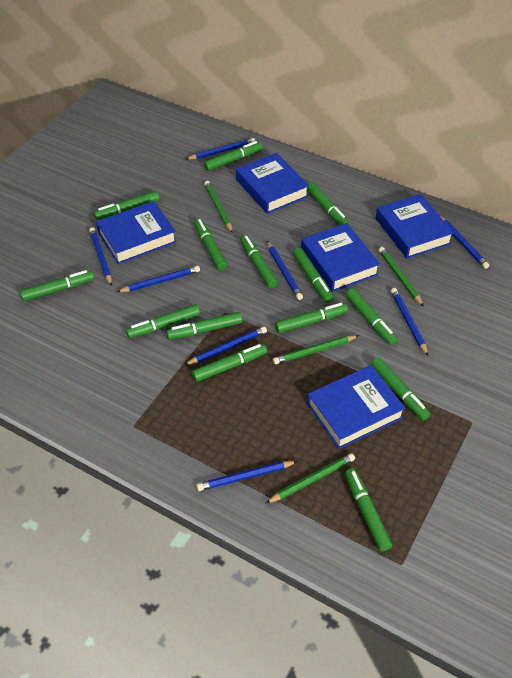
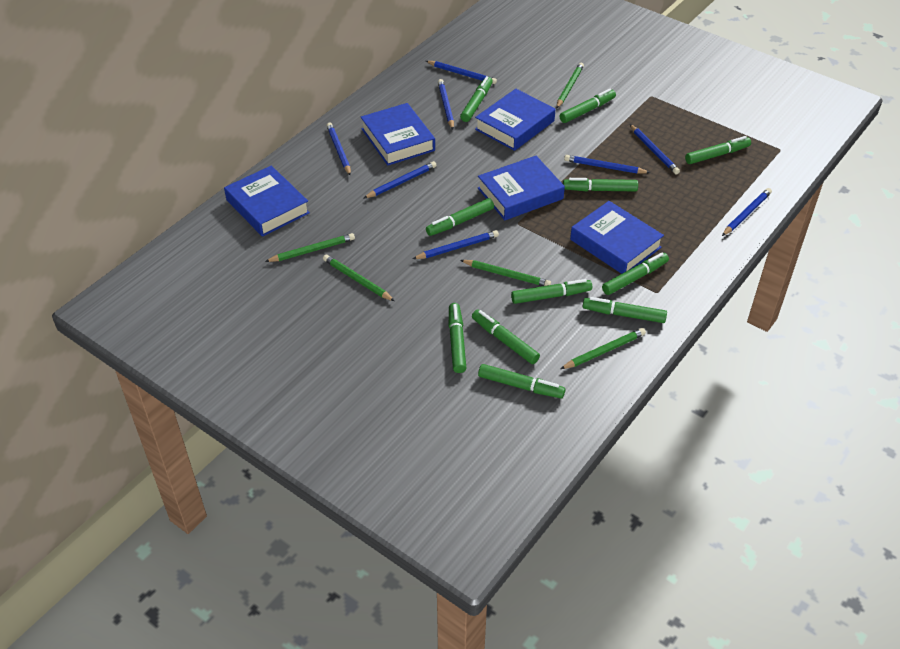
green marker: 14 -> 11
green pencil: 4 -> 5

